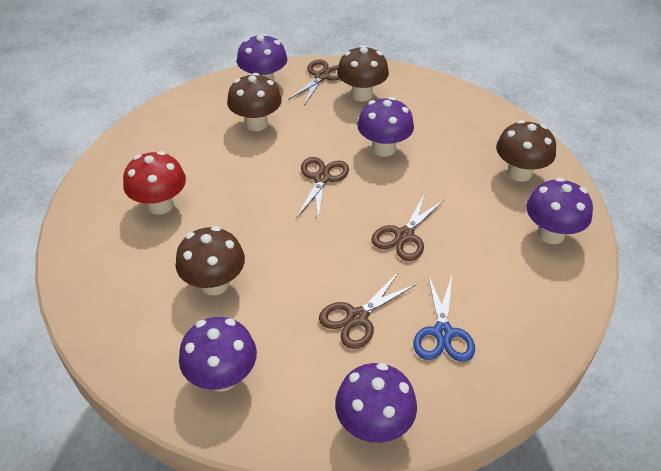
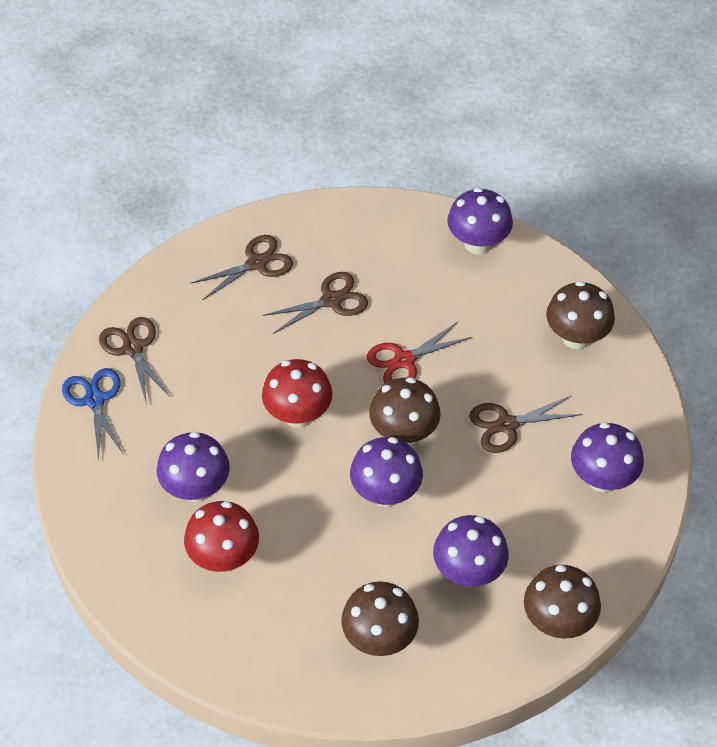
red mushroom: 1 -> 2
red scissors: 0 -> 1

